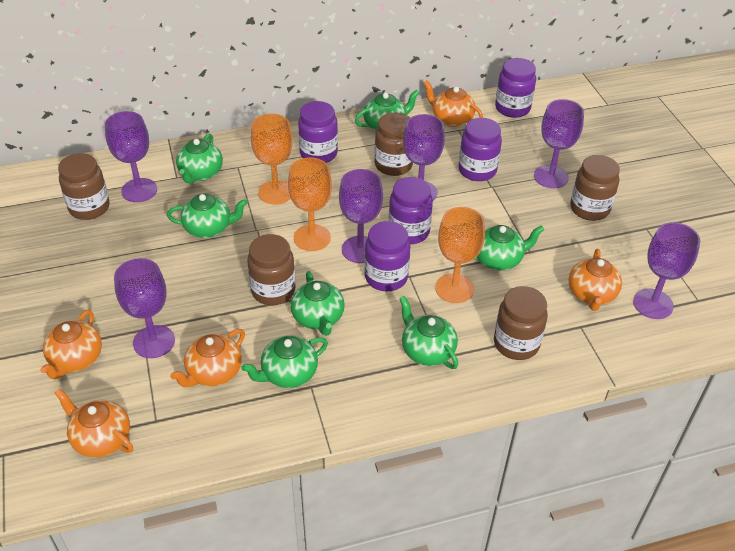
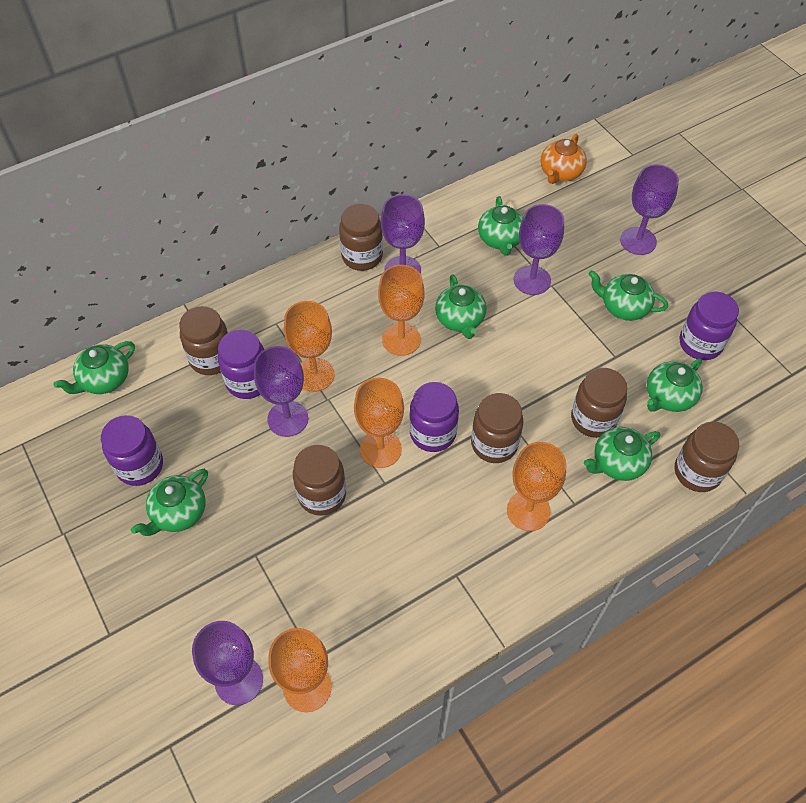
brown jar: 5 -> 6
orange goblet: 3 -> 5
orange teapot: 5 -> 1
purple goblet: 6 -> 5
purple jar: 5 -> 4

